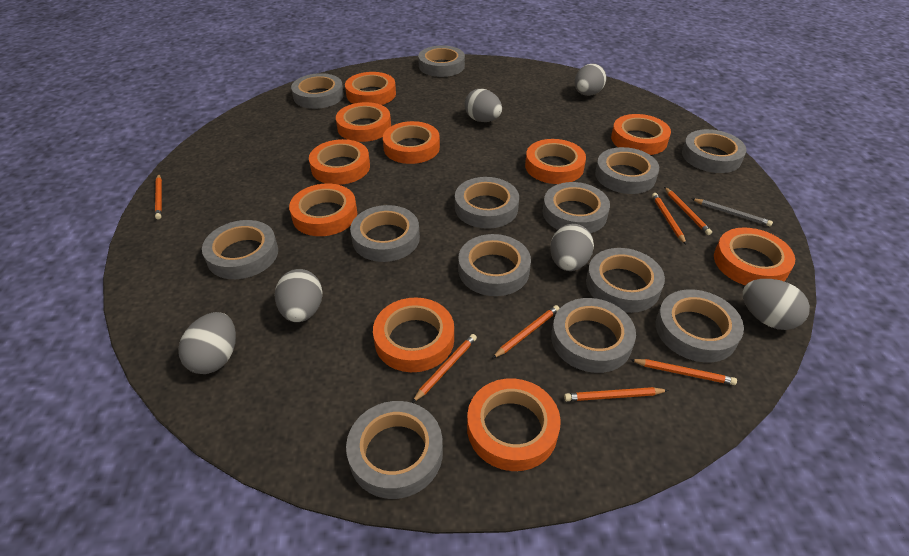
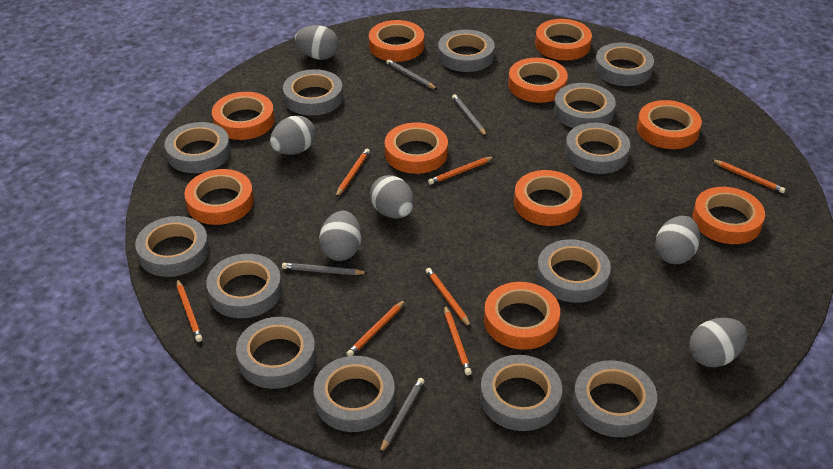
grey pencil: 1 -> 4

